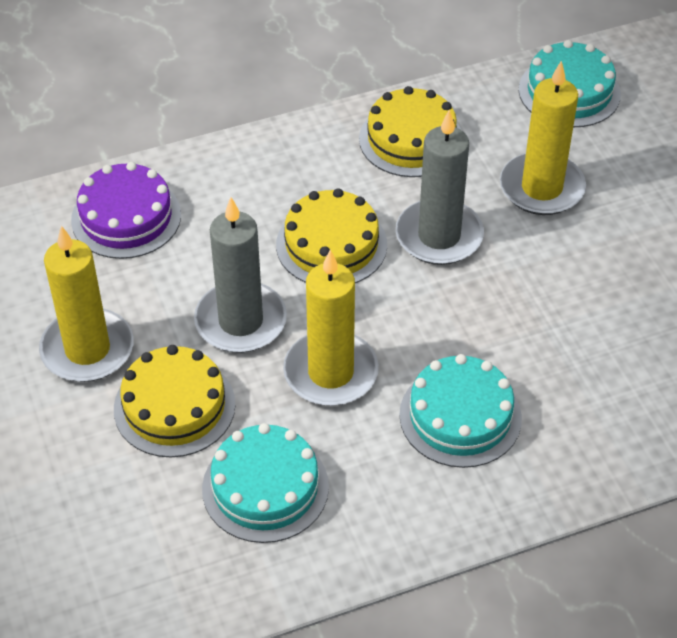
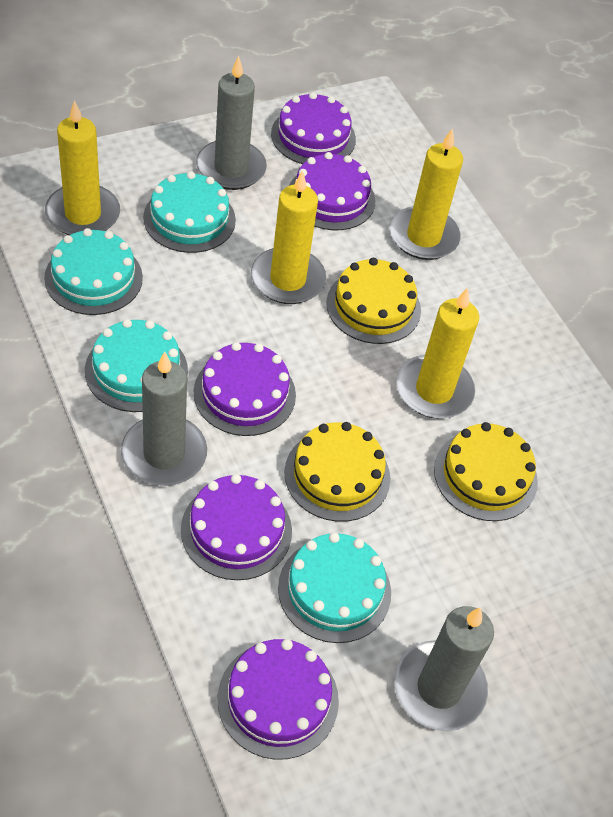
grey candle: 2 -> 3
purple cake: 1 -> 5
turquoise cake: 3 -> 4
yellow candle: 3 -> 4

